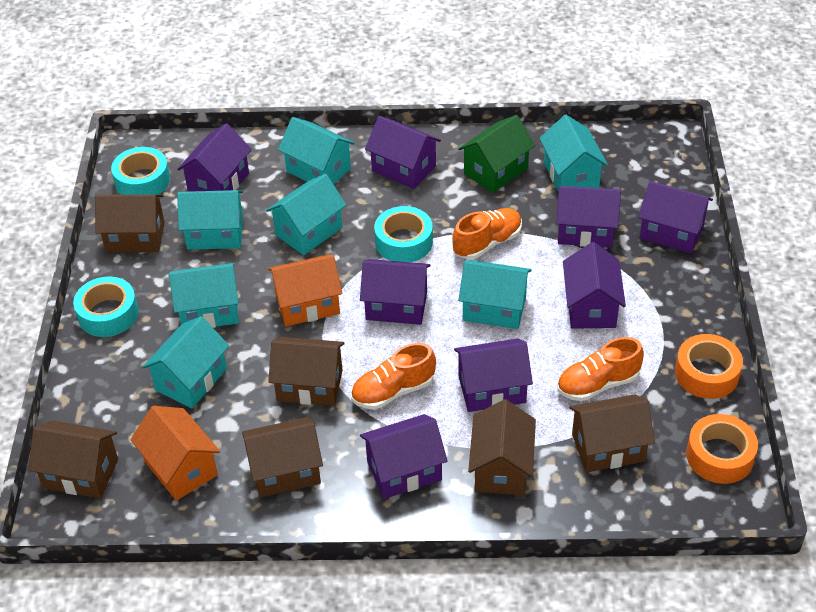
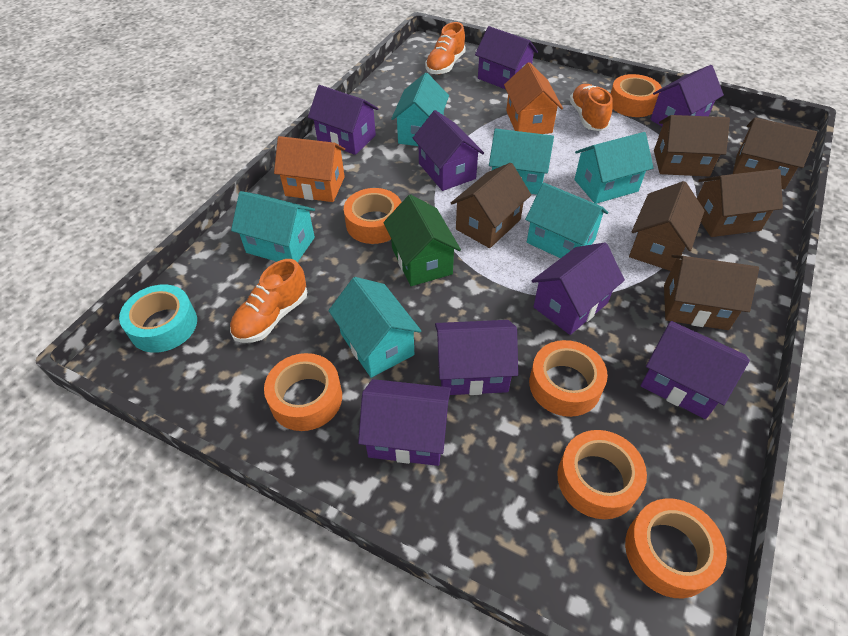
orange tape: 2 -> 6
turquoise house: 7 -> 6
turquoise tape: 3 -> 1

